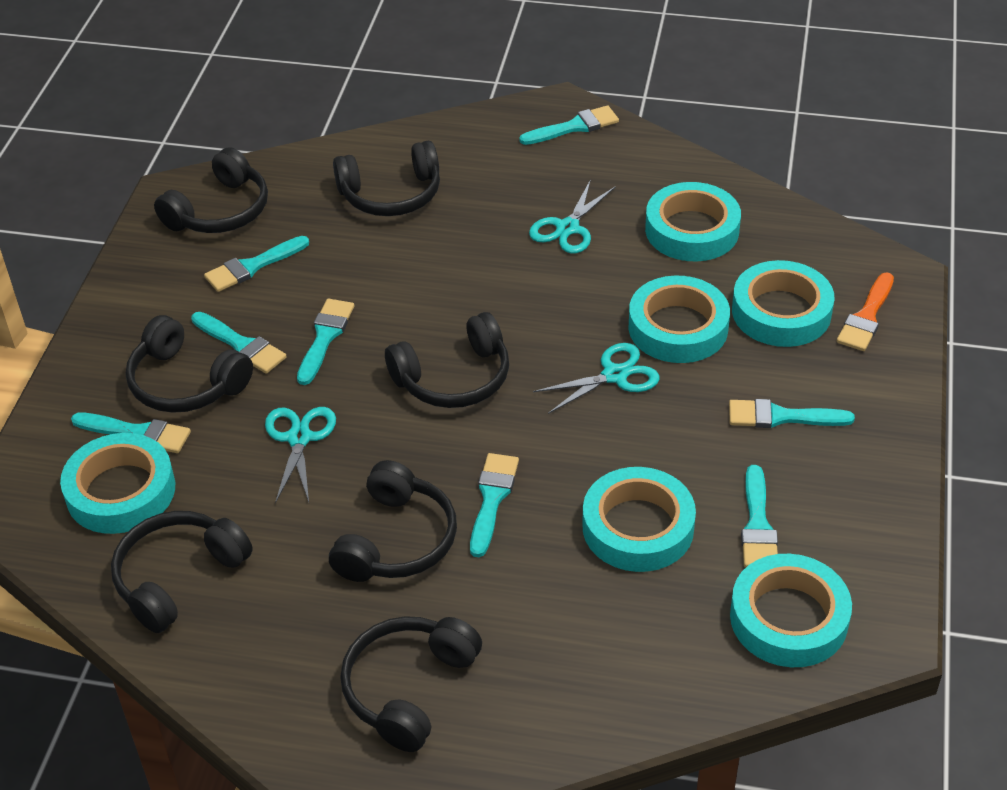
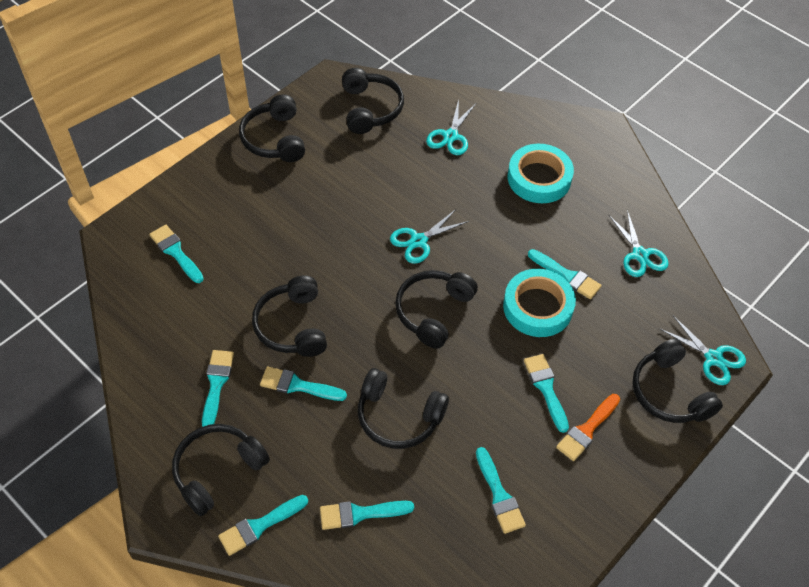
turquoise scissors: 3 -> 4
turquoise tape: 6 -> 2

